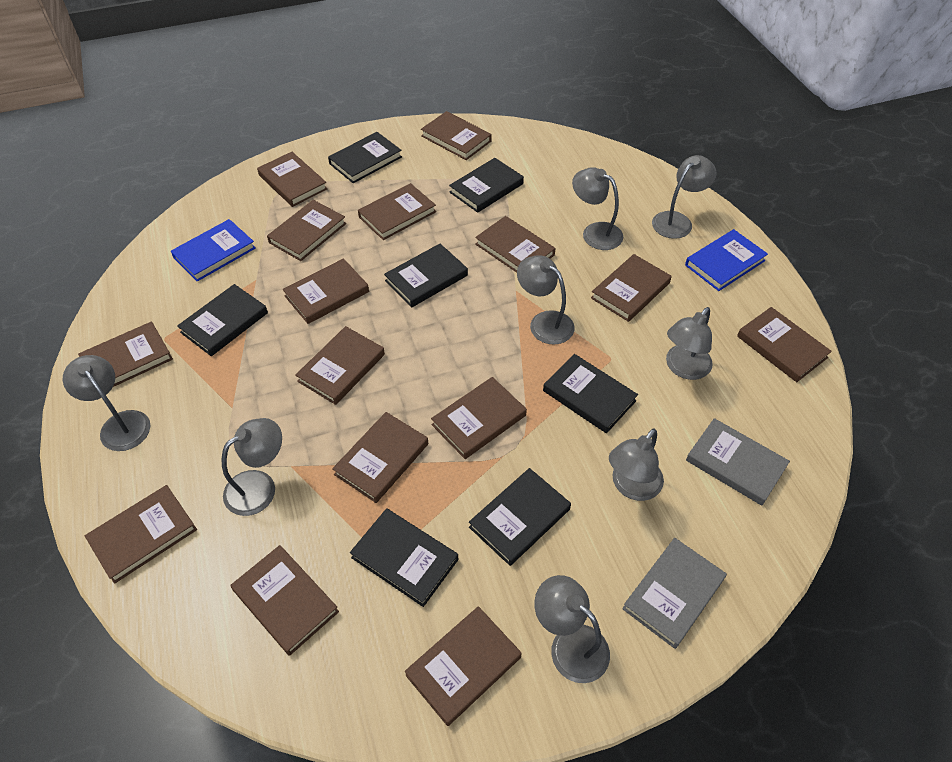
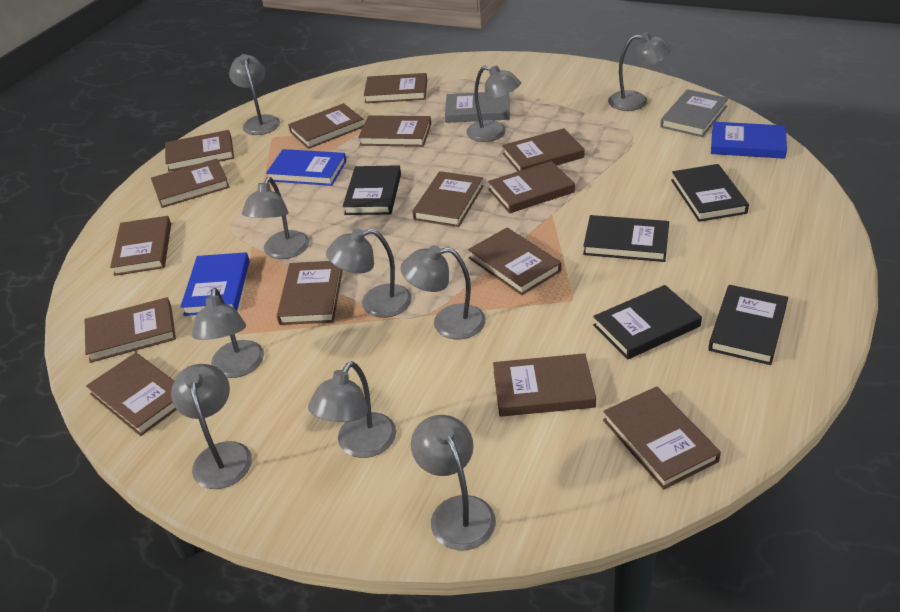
black book: 7 -> 5
blue book: 2 -> 3
grey lamp: 8 -> 10

